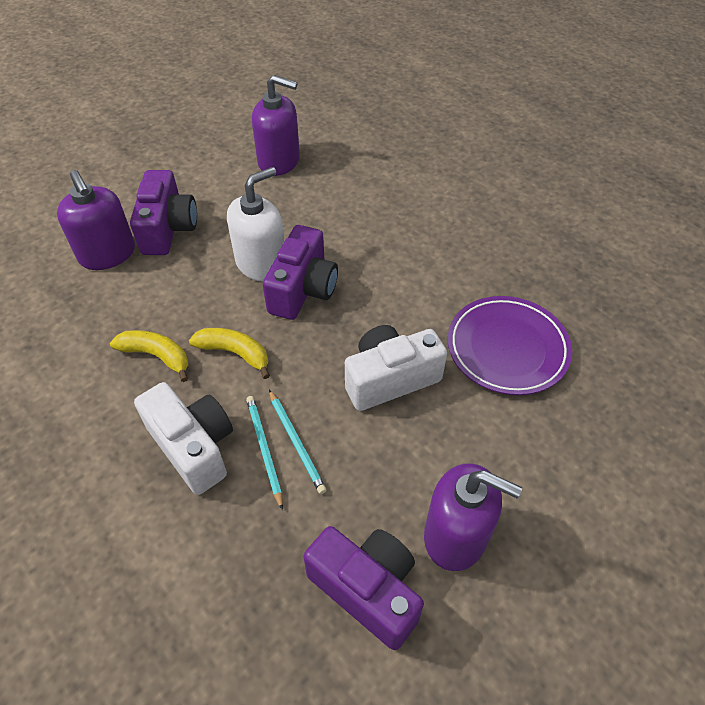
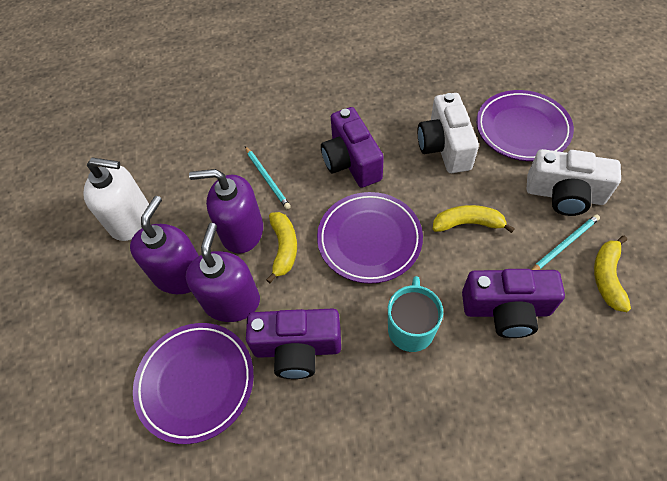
purple plate: 1 -> 3
turquoise mug: 0 -> 1
yellow banana: 2 -> 3

